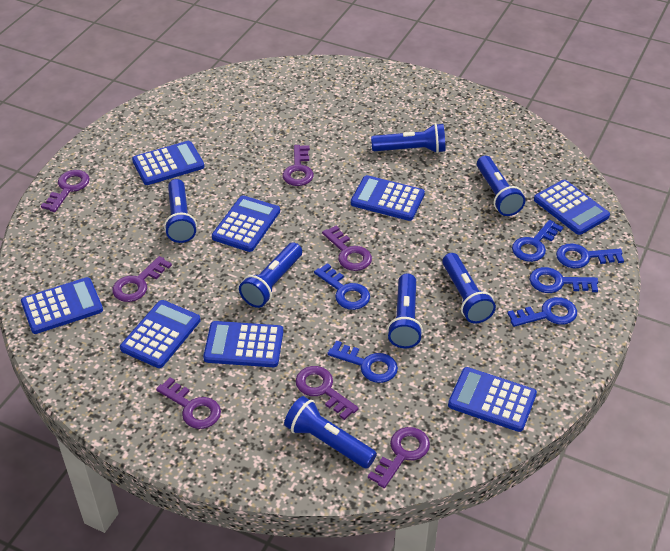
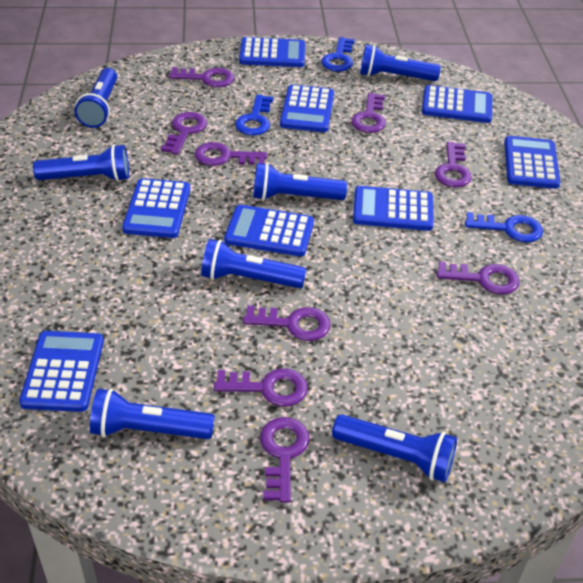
blue key: 6 -> 3
purple key: 7 -> 9

